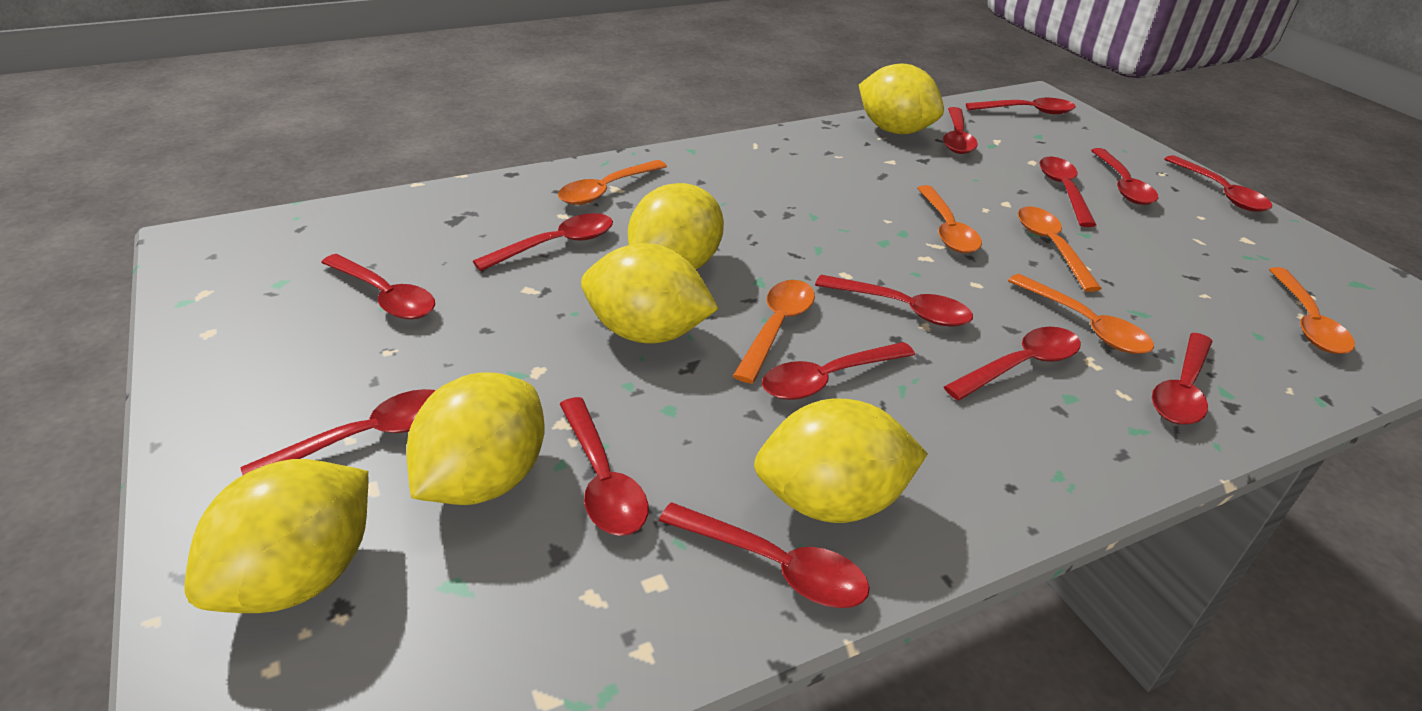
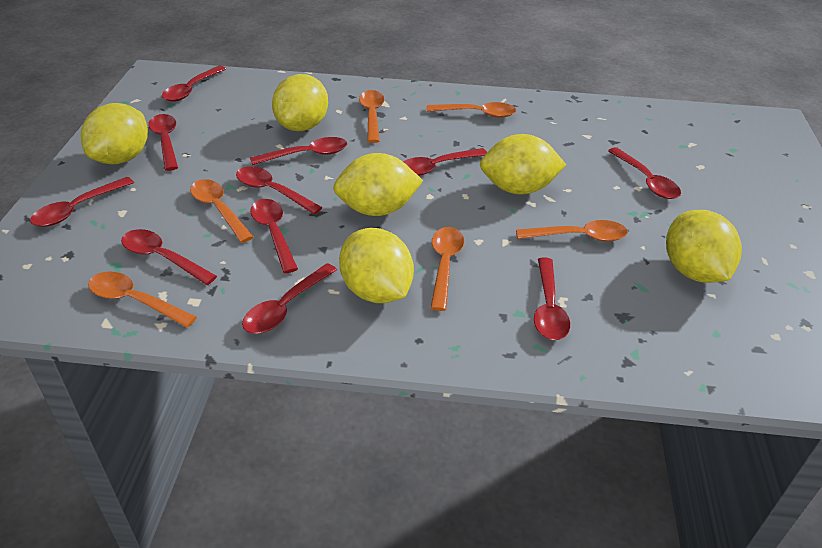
red spoon: 14 -> 11

